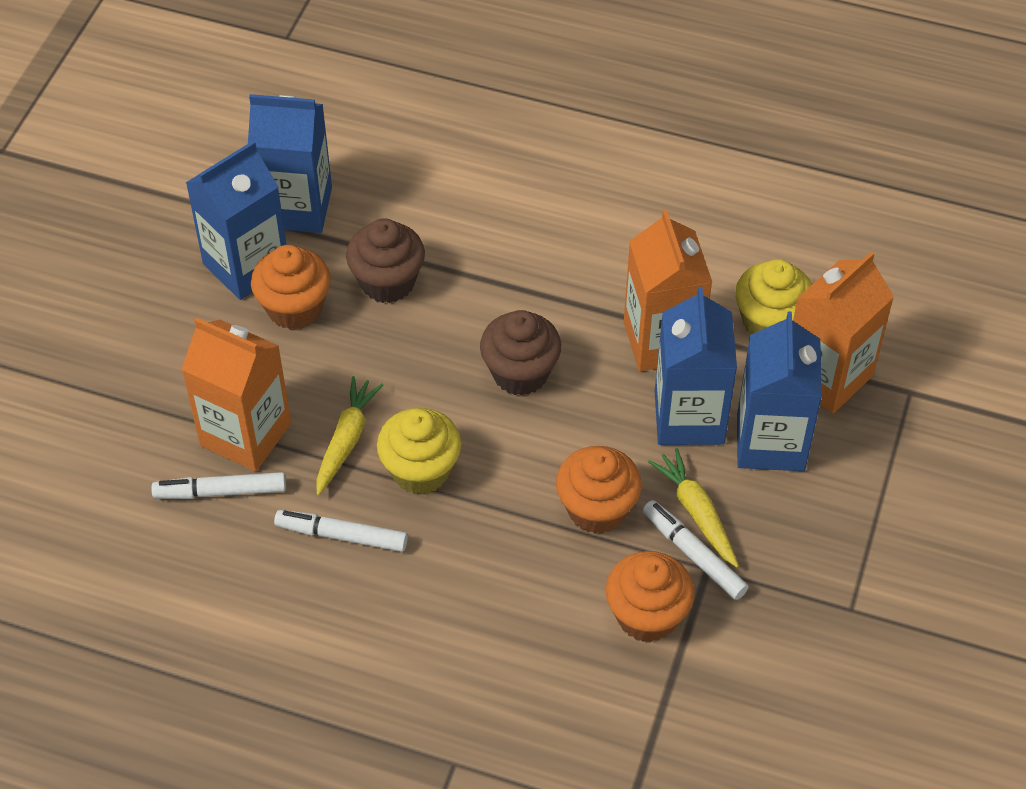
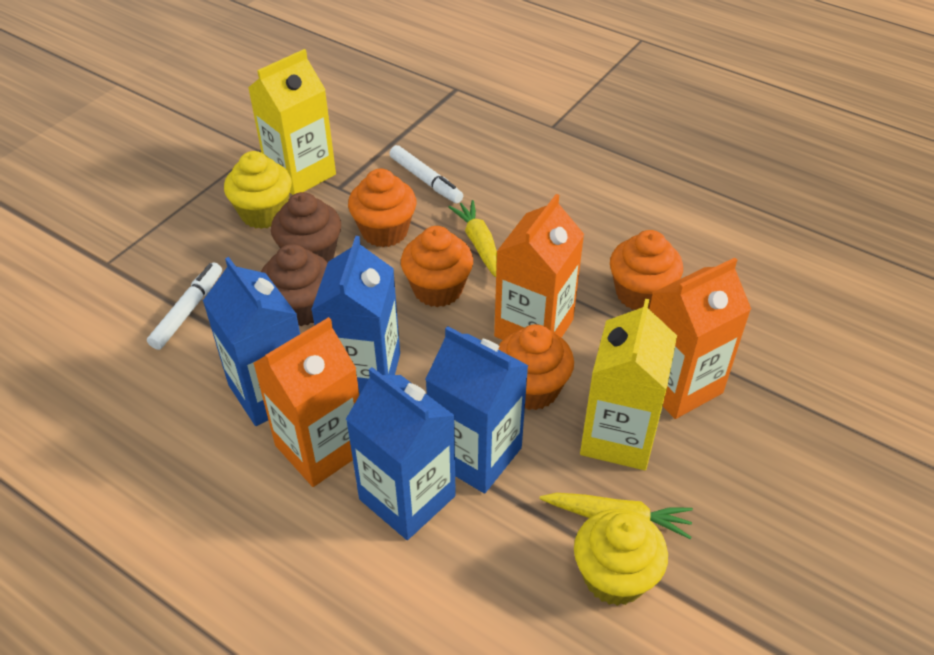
orange cupcake: 3 -> 4
white marker: 3 -> 2
yellow carton: 0 -> 2

